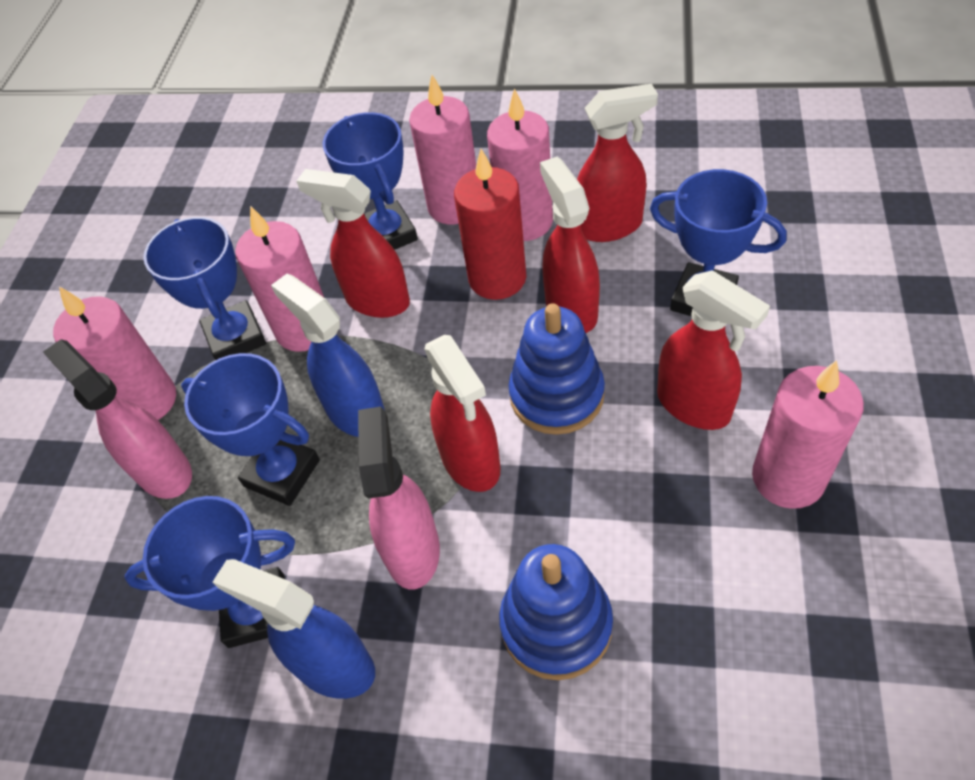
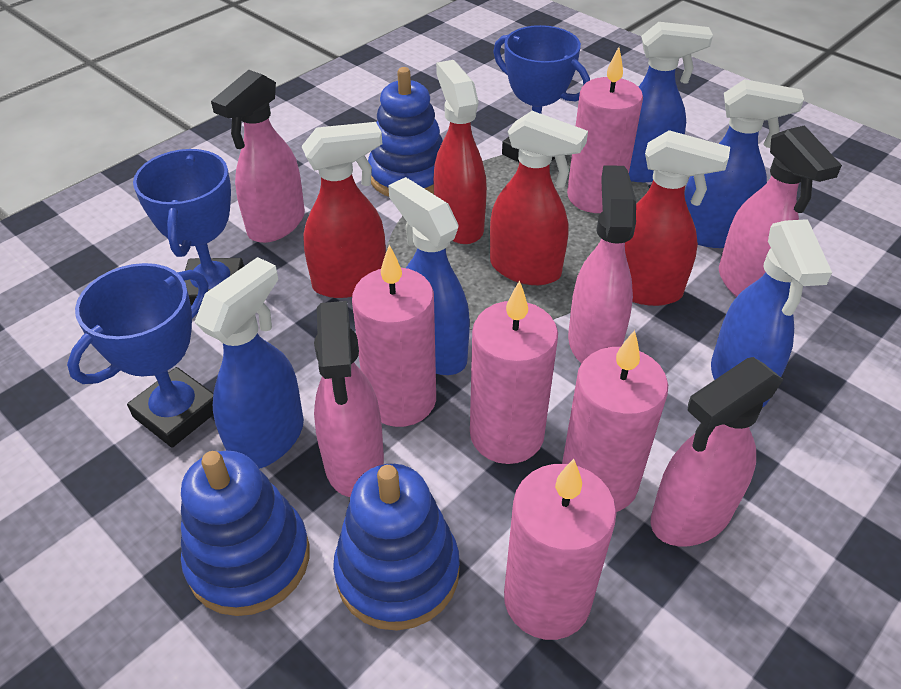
blue spray bottle: 2 -> 5
blue stacking toy: 2 -> 3
blue trophy: 5 -> 3
pink spray bottle: 2 -> 5
red candle: 1 -> 0
red spray bottle: 5 -> 4

